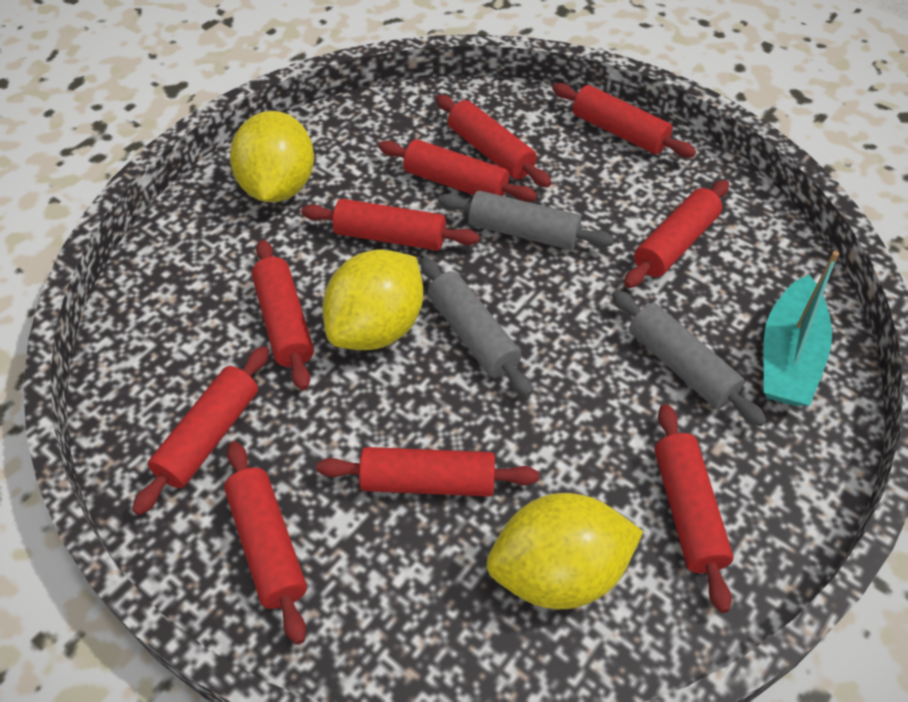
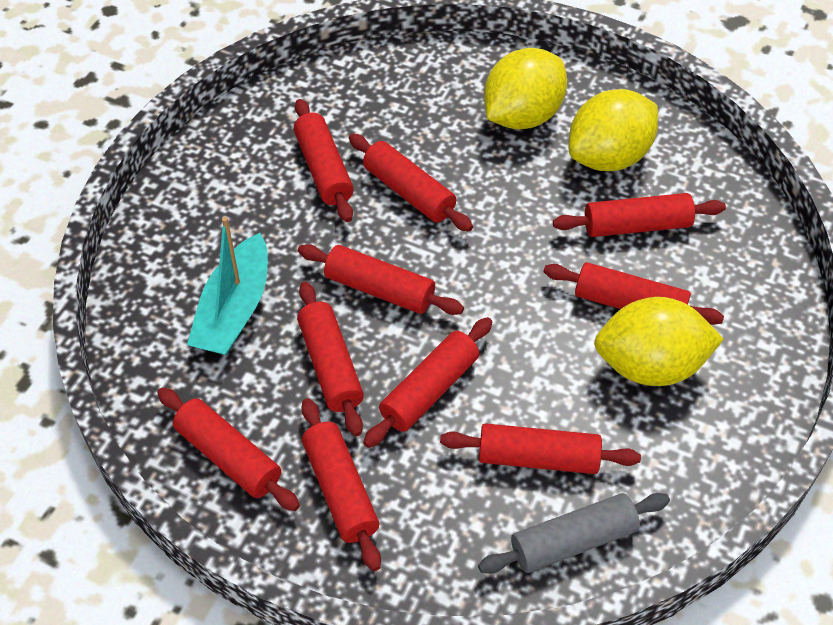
grey rolling pin: 3 -> 1

